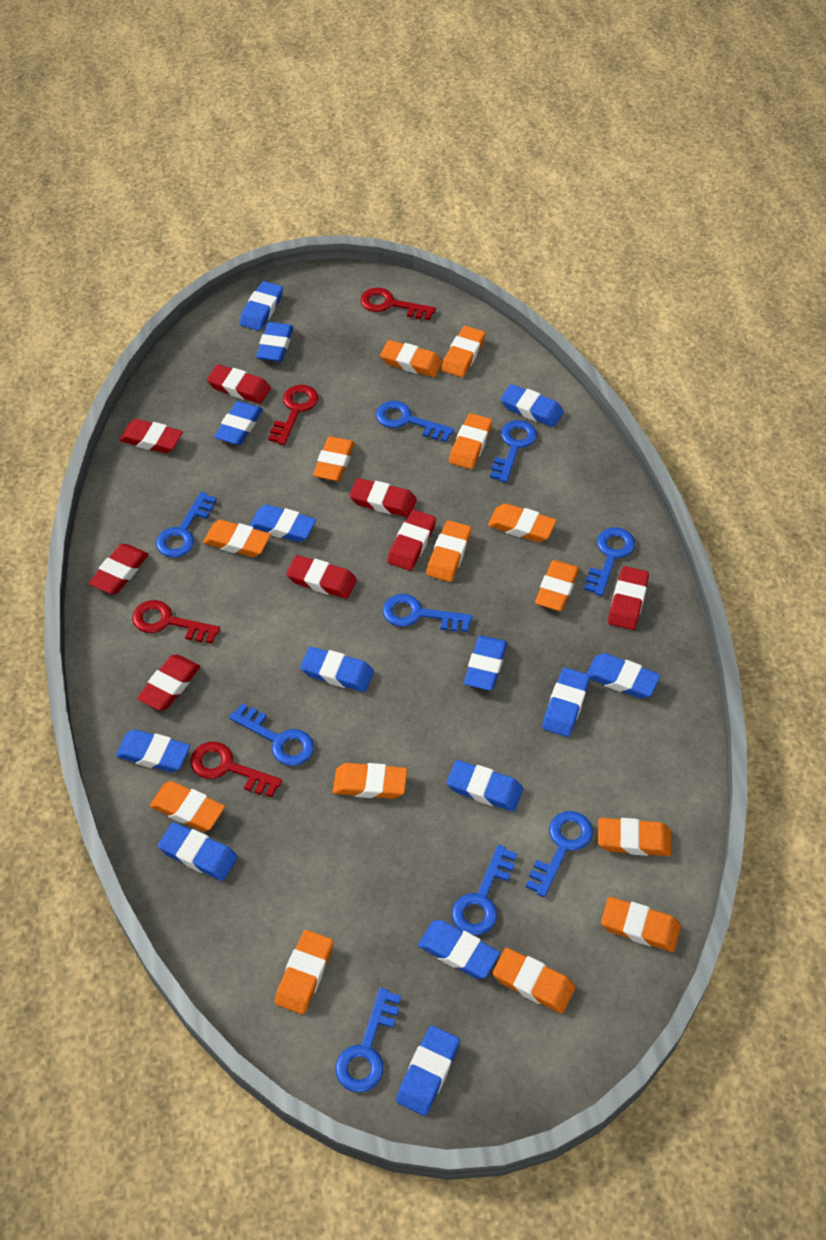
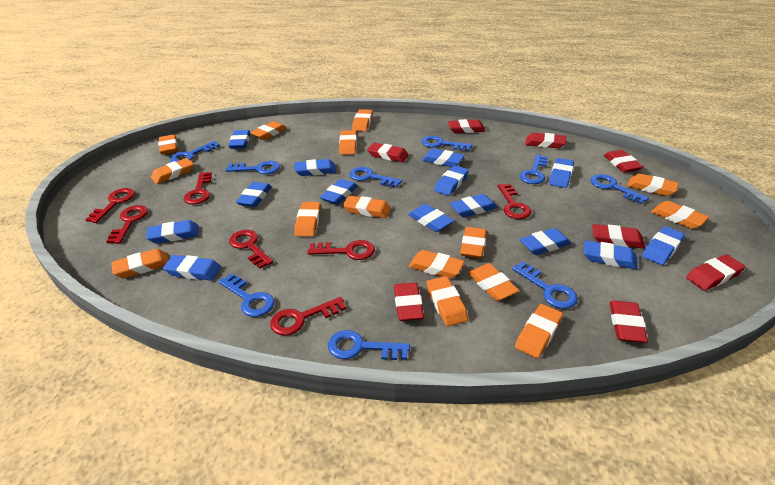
orange eraser: 14 -> 15
red key: 4 -> 7

